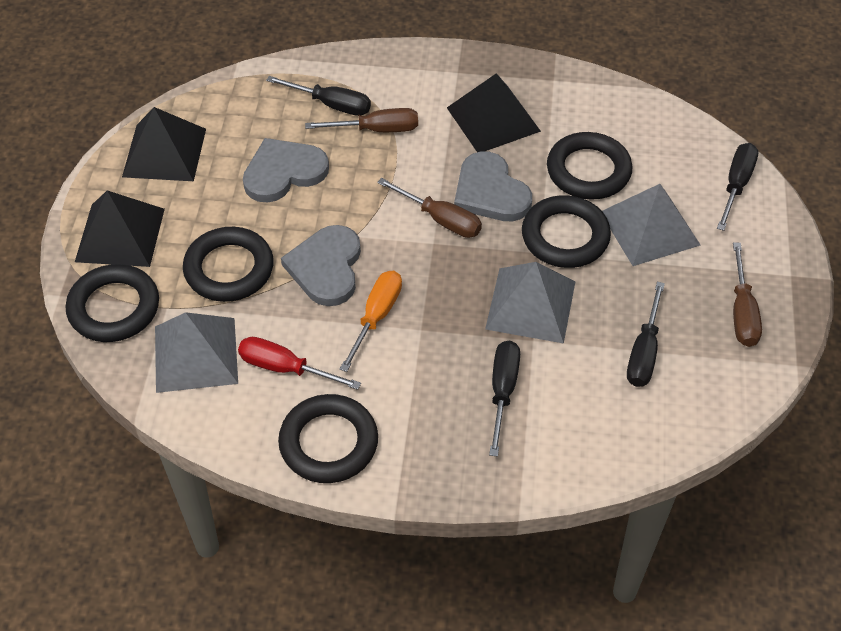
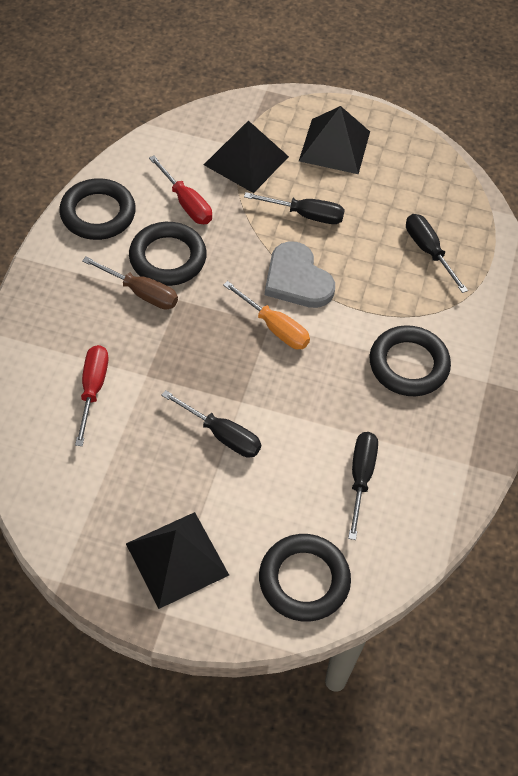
black ring: 5 -> 4
brown screwdriver: 3 -> 1
grey heart: 3 -> 1
grey pyramid: 3 -> 0
red screwdriver: 1 -> 2

